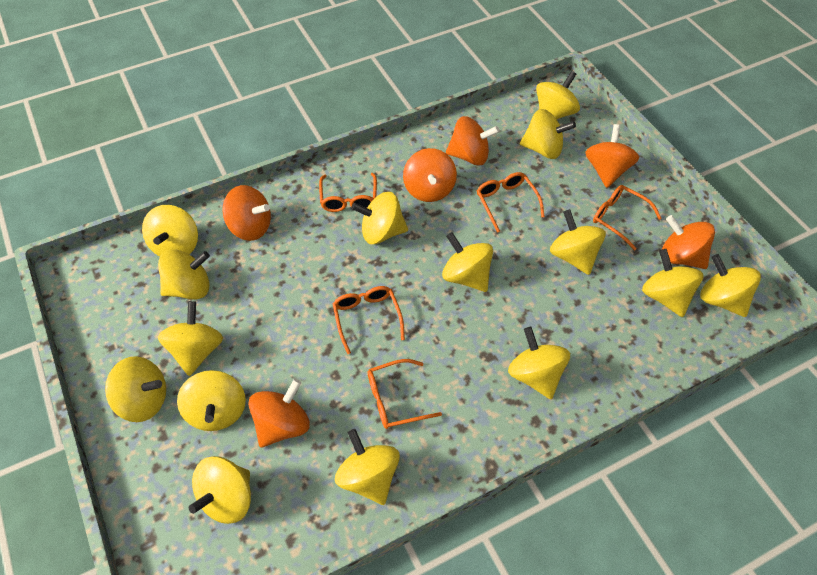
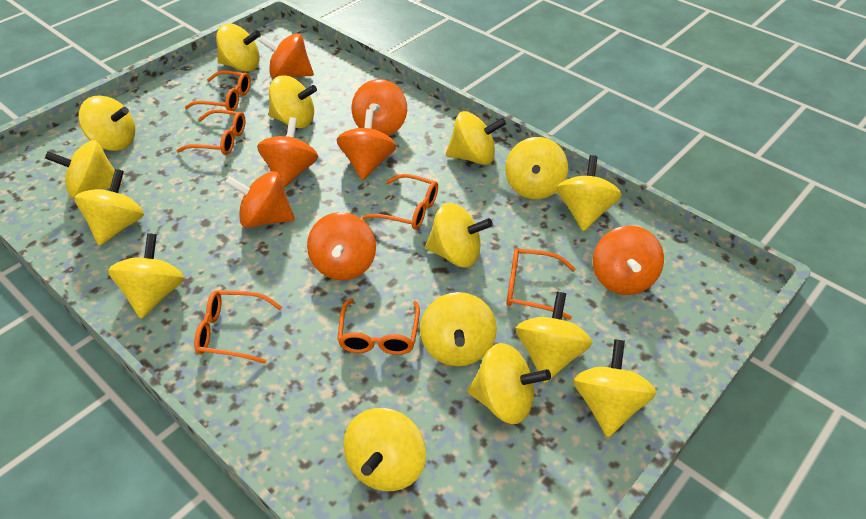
orange glasses: 5 -> 6
orange spinning top: 6 -> 7

